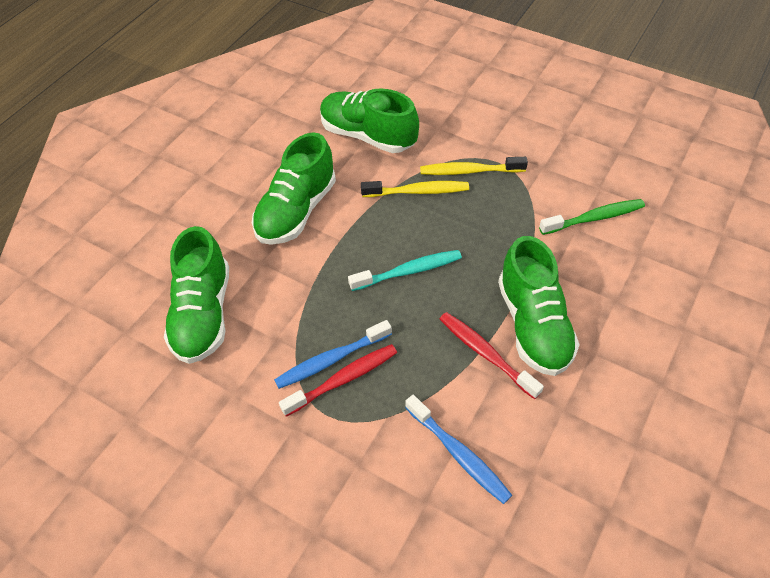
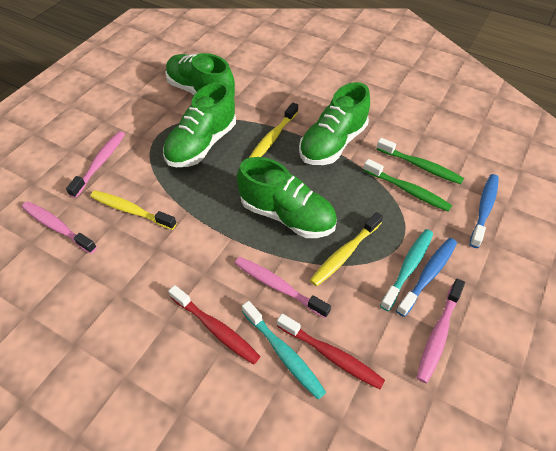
green toothbrush: 1 -> 2
pink toothbrush: 0 -> 4
turquoise toothbrush: 1 -> 2
yellow toothbrush: 2 -> 3

